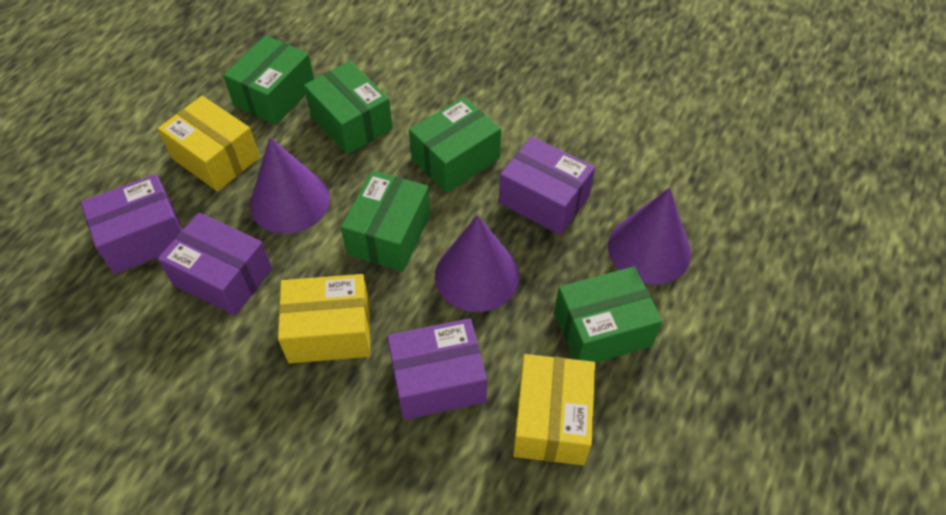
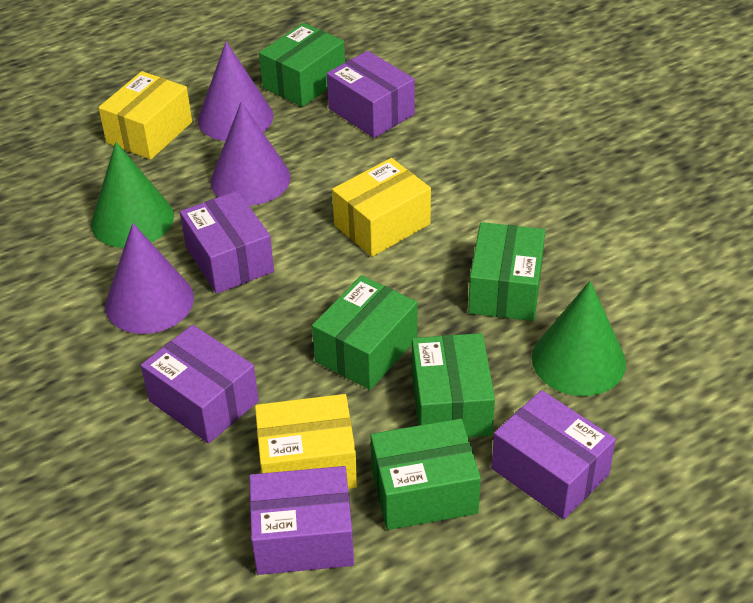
green cone: 0 -> 2
purple box: 4 -> 5

